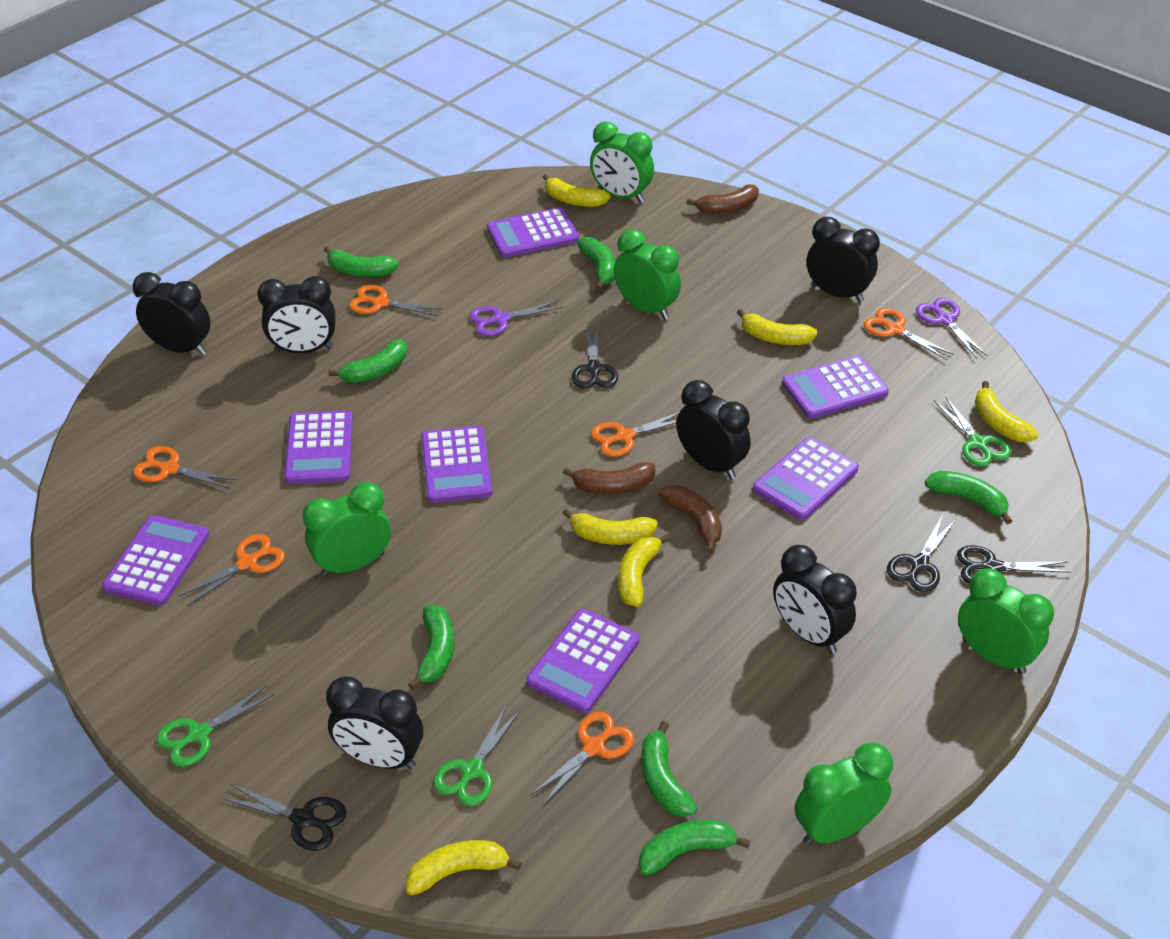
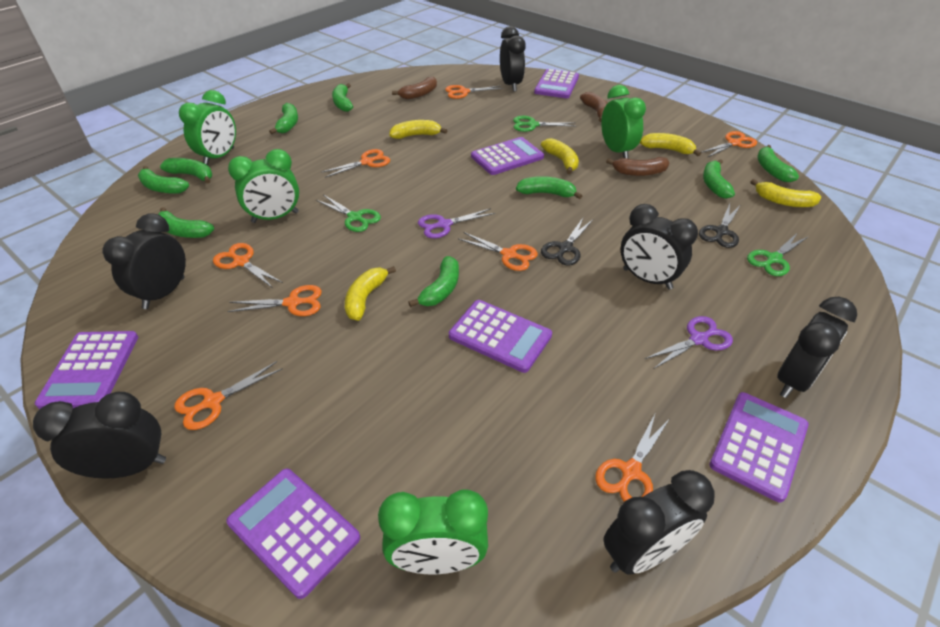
black scissors: 4 -> 2
green banana: 7 -> 9
green clock: 5 -> 4
orange scissors: 6 -> 8
purple calculator: 7 -> 6
yellow banana: 6 -> 5

